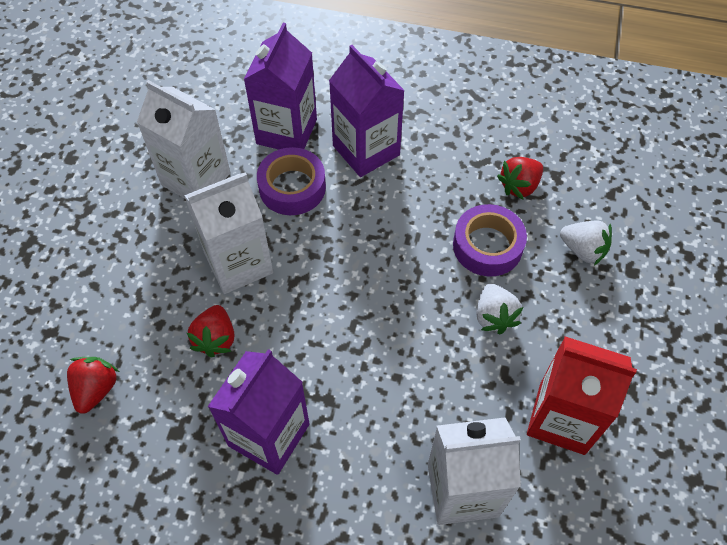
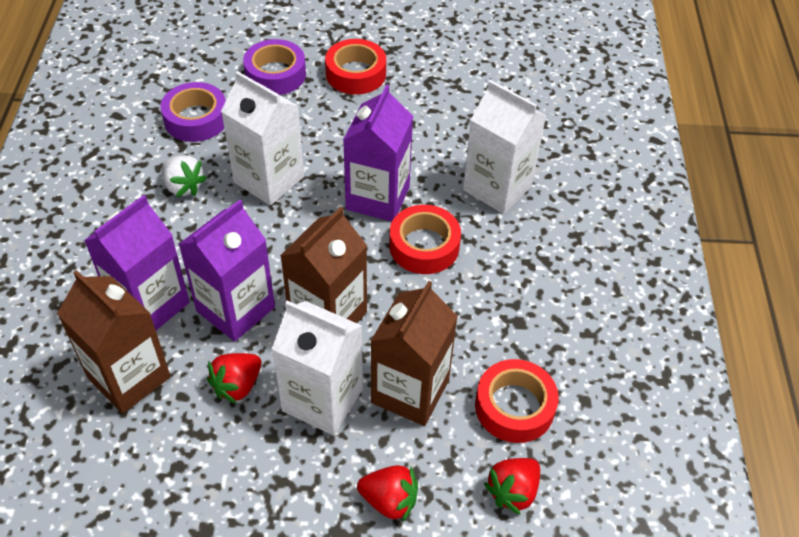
brown carton: 0 -> 3
red carton: 1 -> 0
red tape: 0 -> 3
white strawberry: 2 -> 1

